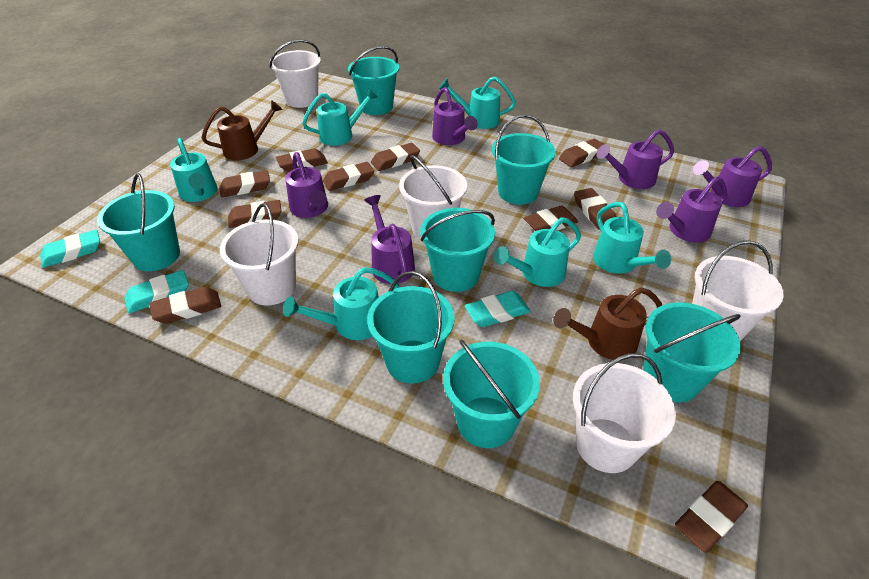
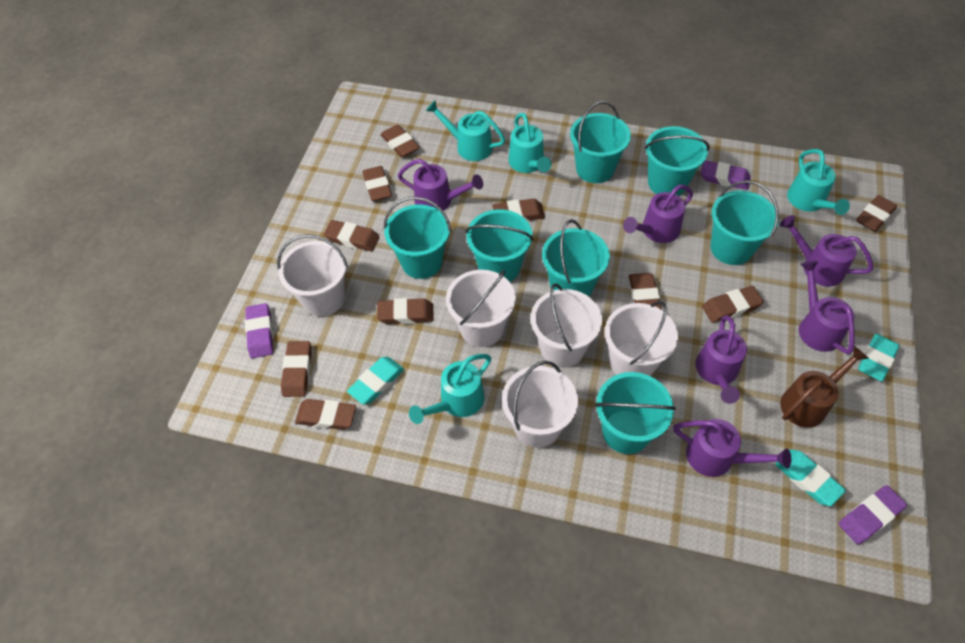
brown watering can: 2 -> 1
purple eraser: 0 -> 3
turquoise watering can: 6 -> 4

